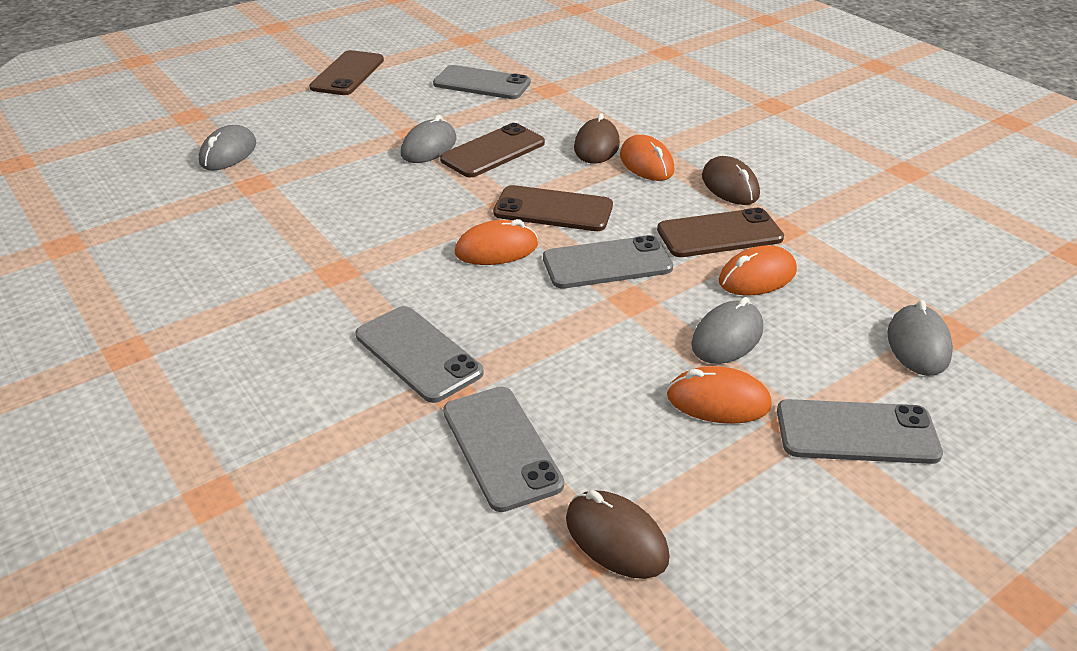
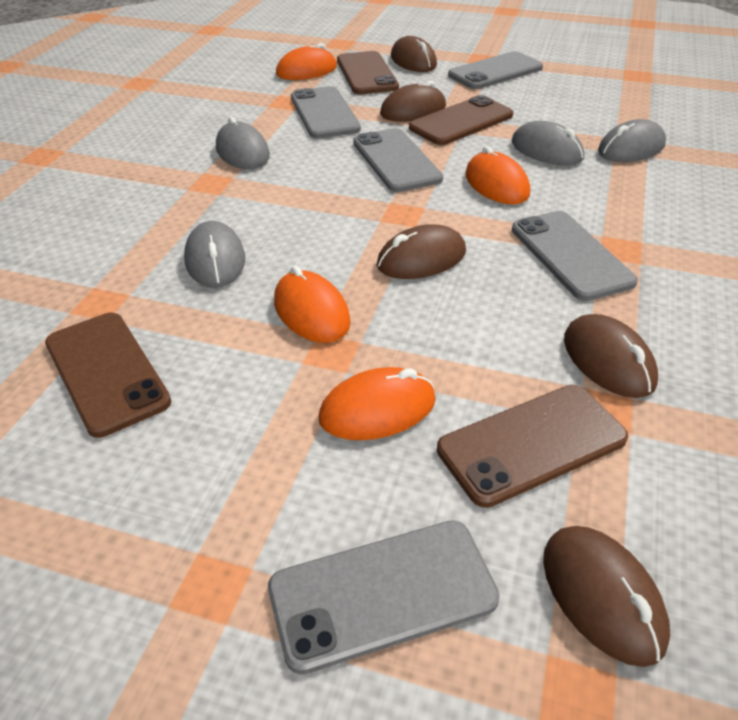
brown mouse: 3 -> 5

